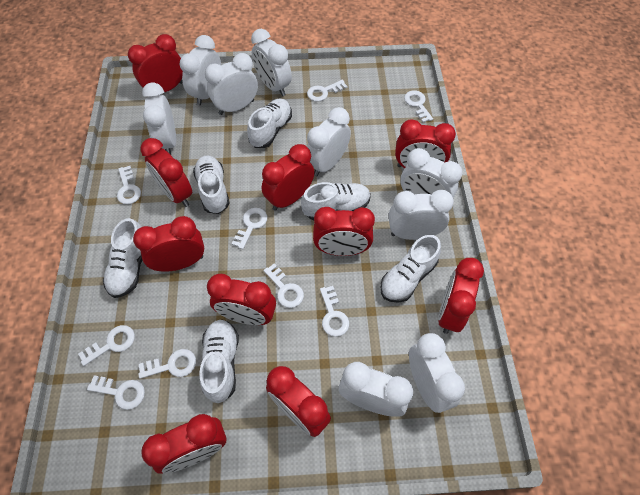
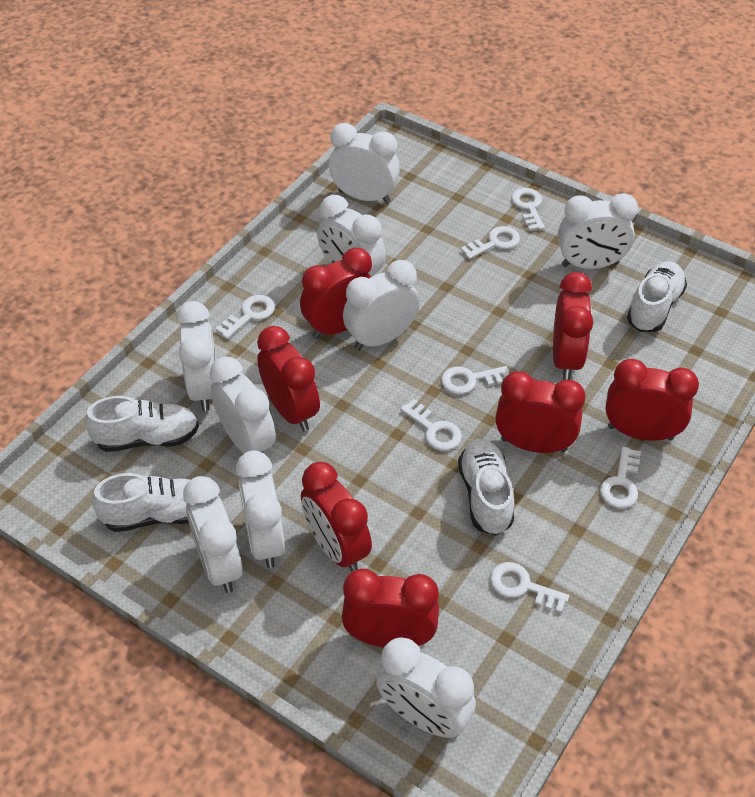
red clock: 10 -> 7
white key: 9 -> 7
white shoe: 6 -> 4

